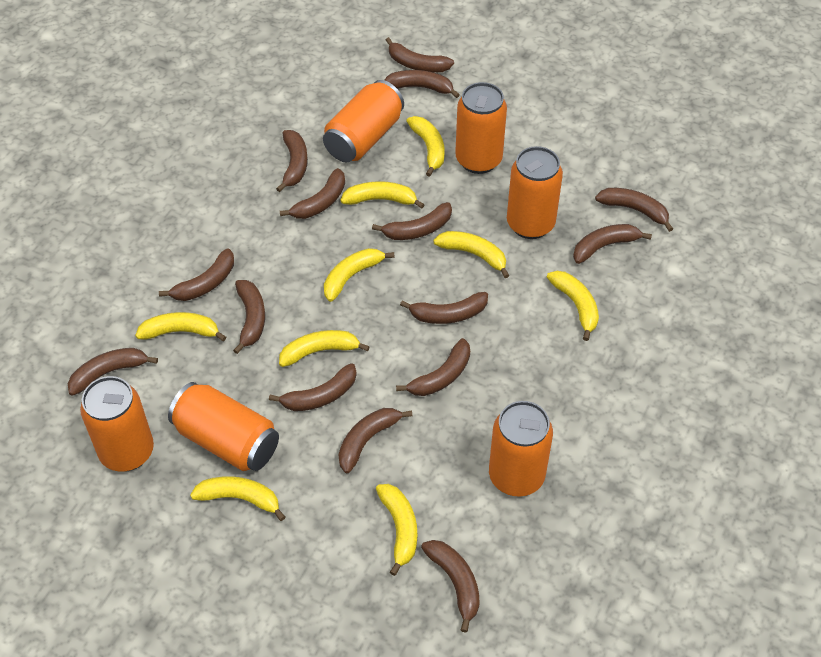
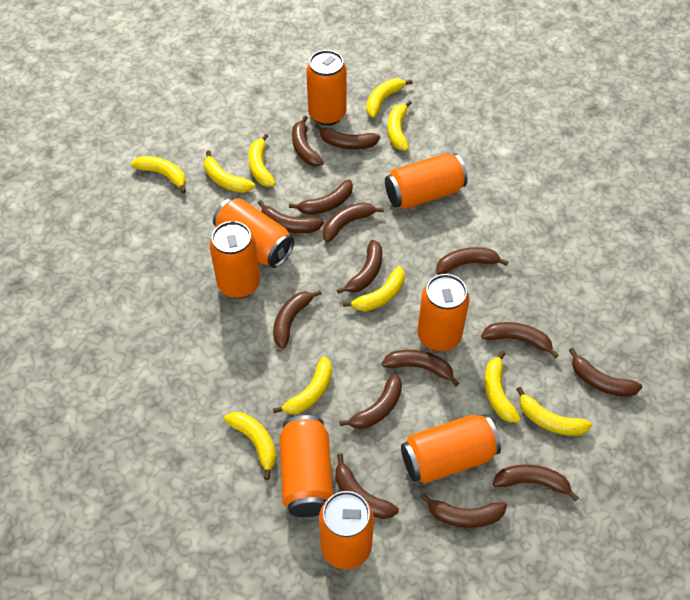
orange can: 6 -> 8
yellow banana: 9 -> 10

